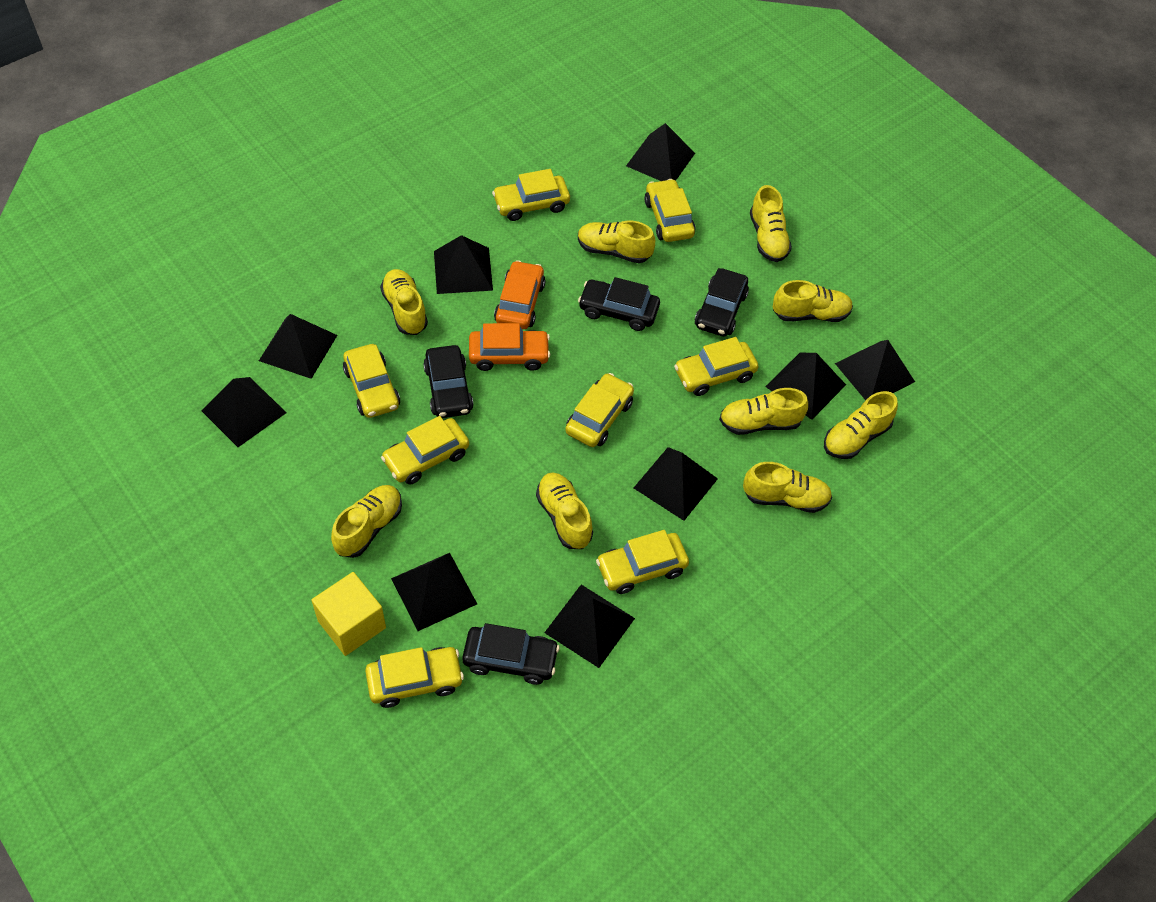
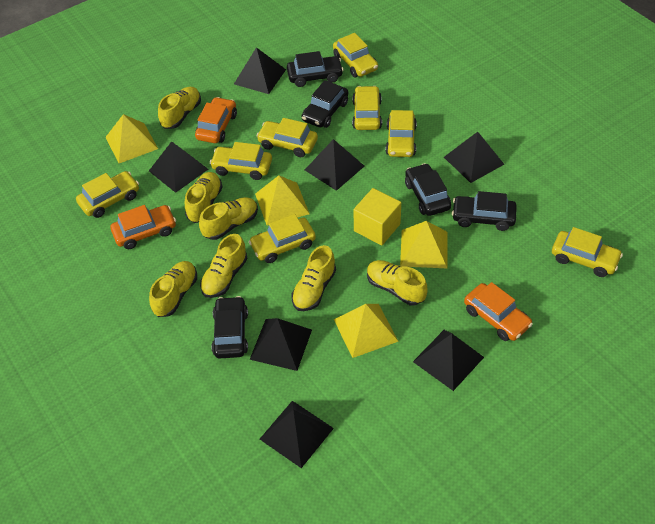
black car: 4 -> 5
black pyramid: 9 -> 7
orange car: 2 -> 3
yellow pyramid: 0 -> 4
yellow shoe: 9 -> 7

